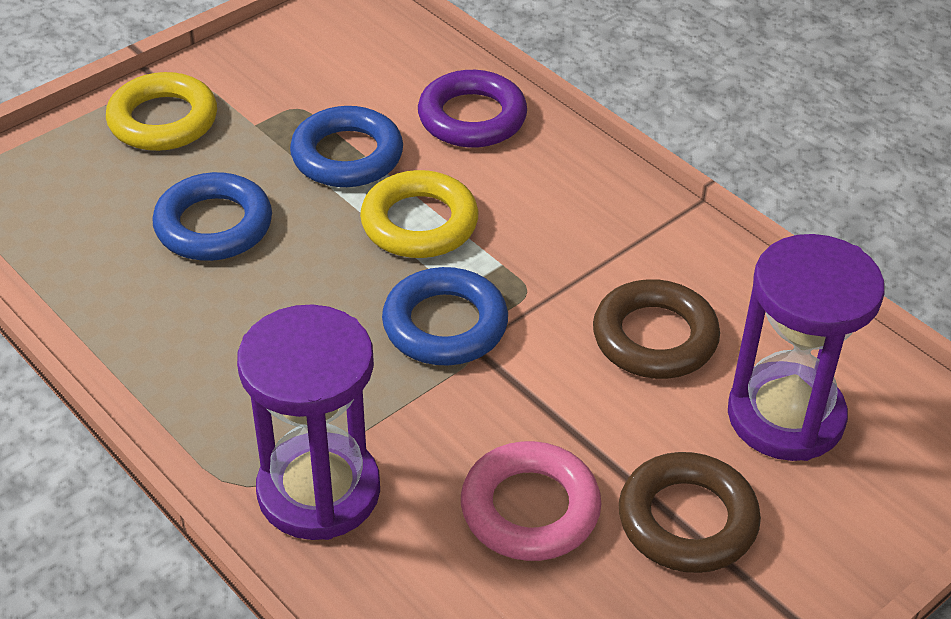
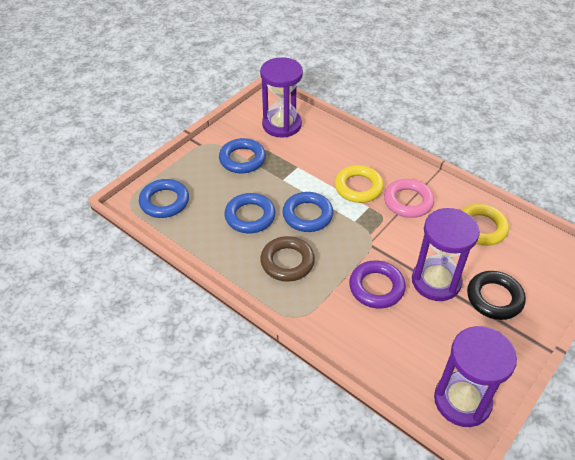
black ring: 0 -> 1
blue ring: 3 -> 4
brown ring: 2 -> 1
purple hourglass: 2 -> 3

